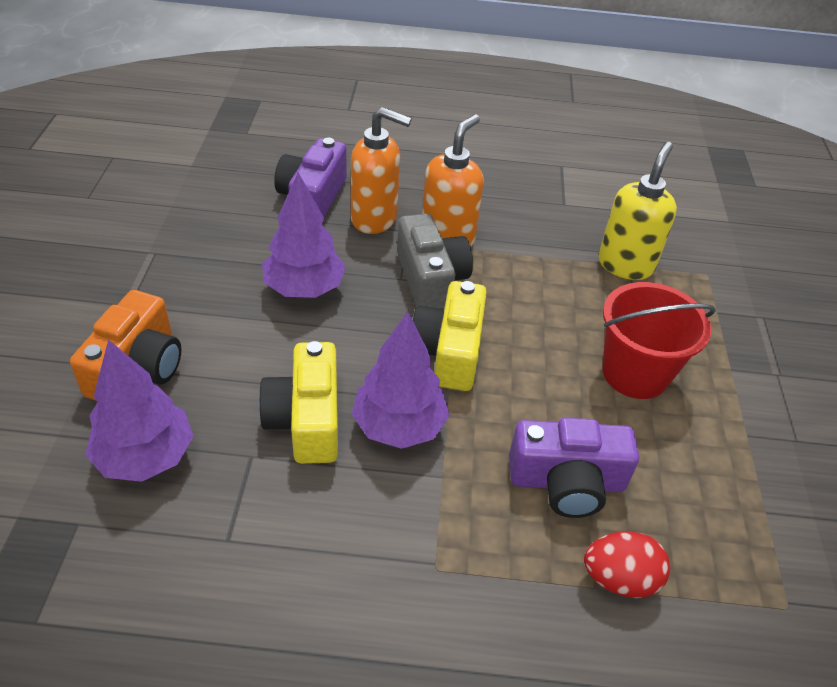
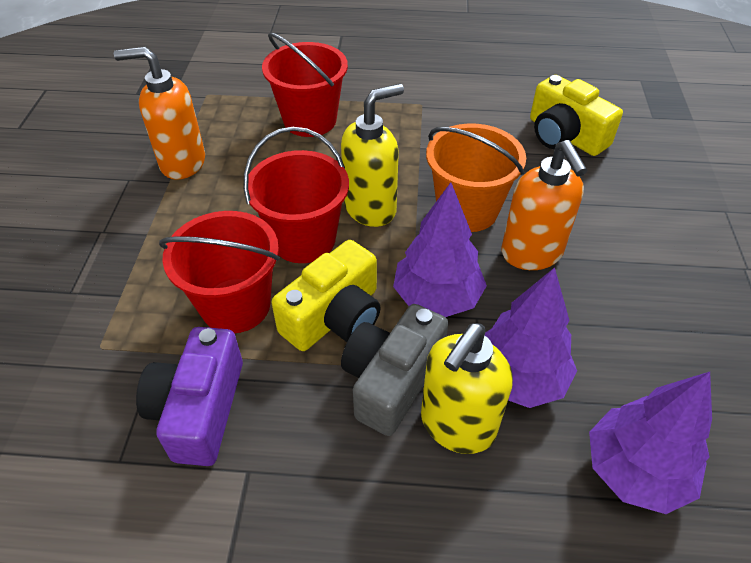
orange bucket: 0 -> 1
orange camera: 1 -> 0
purple camera: 2 -> 1
red bucket: 1 -> 3
red egg: 1 -> 0
yellow soap dispenser: 1 -> 2

